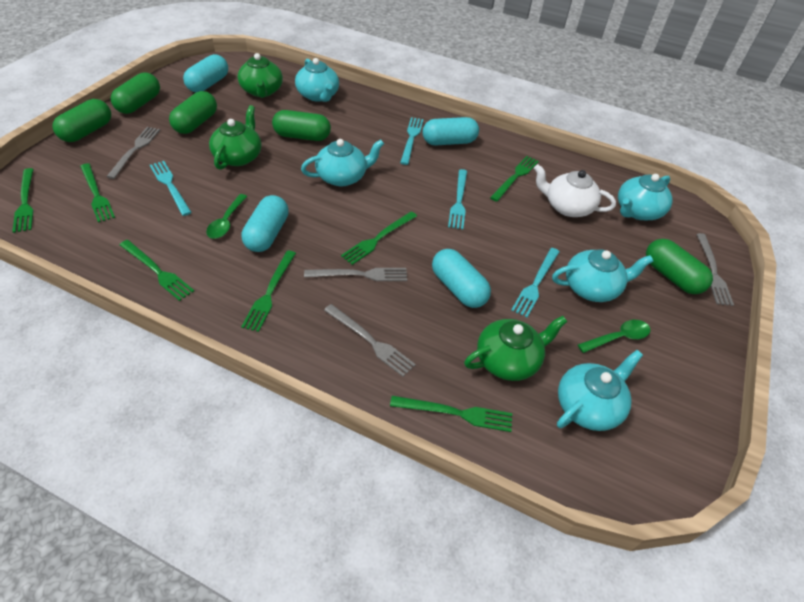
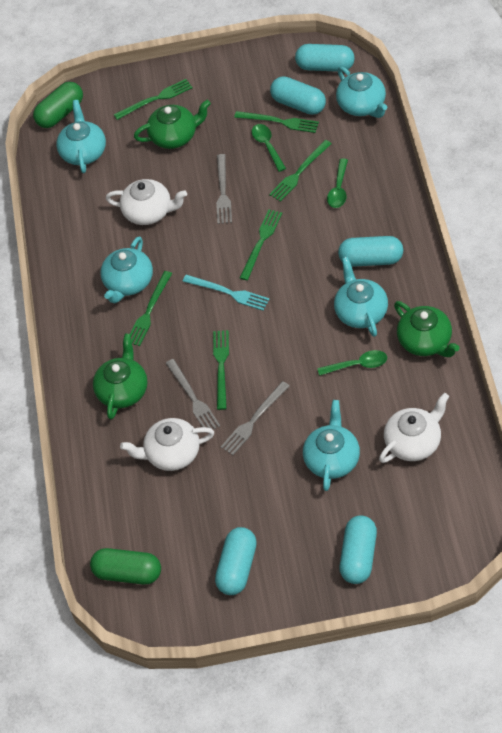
green capsule: 5 -> 2
green fork: 7 -> 6
green spoon: 2 -> 3
grey fork: 4 -> 3
turquoise capsule: 4 -> 5
turquoise fork: 4 -> 1
white teapot: 1 -> 3

